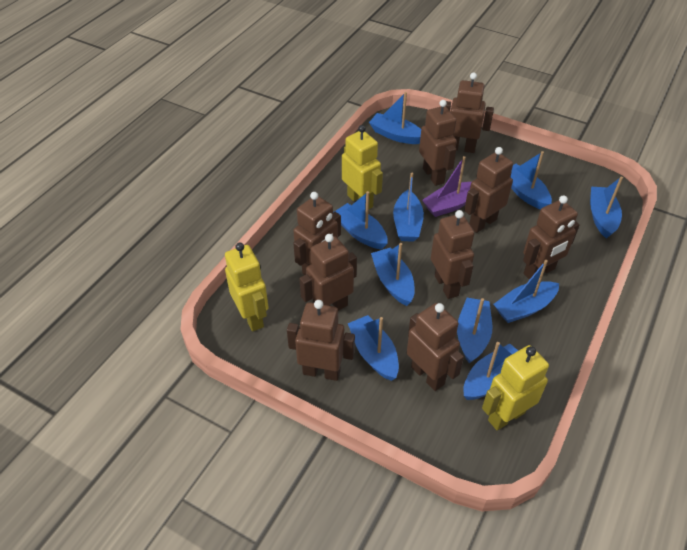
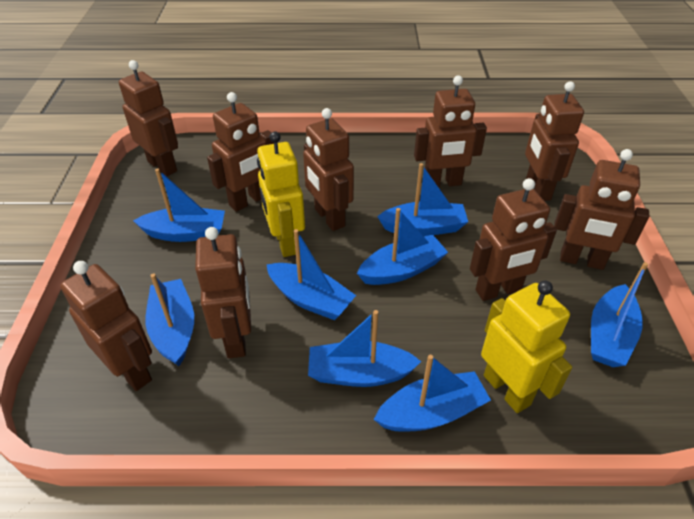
blue boat: 10 -> 8
purple boat: 1 -> 0
yellow robot: 3 -> 2

